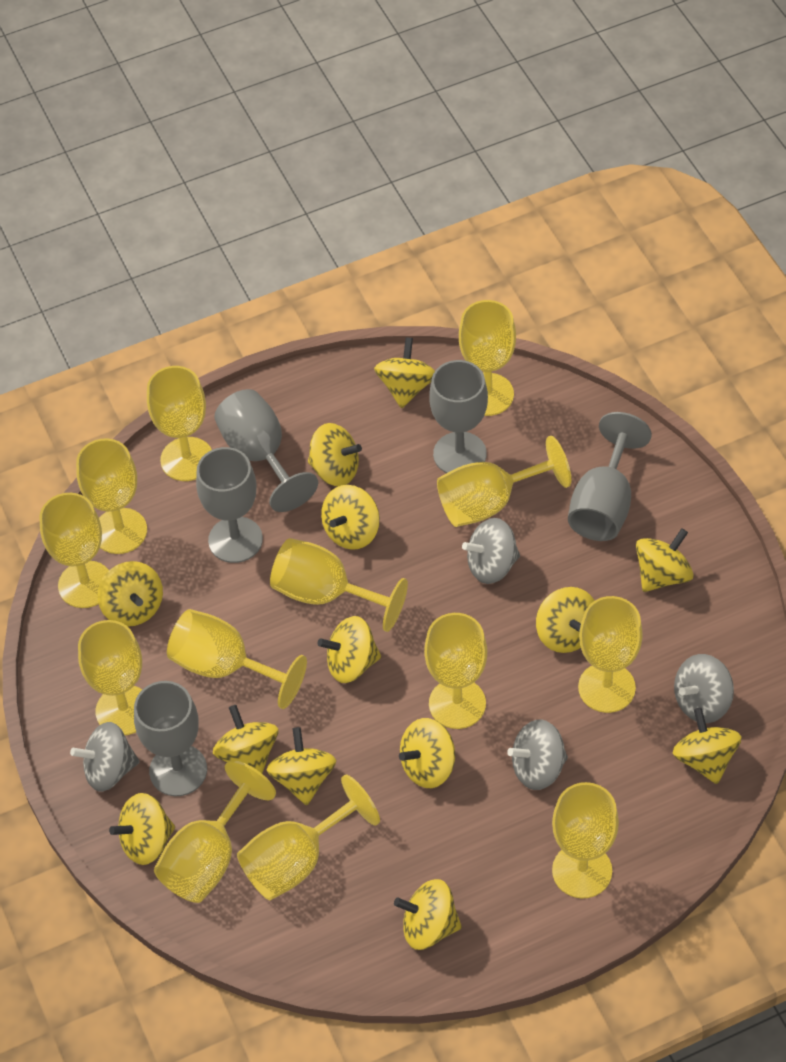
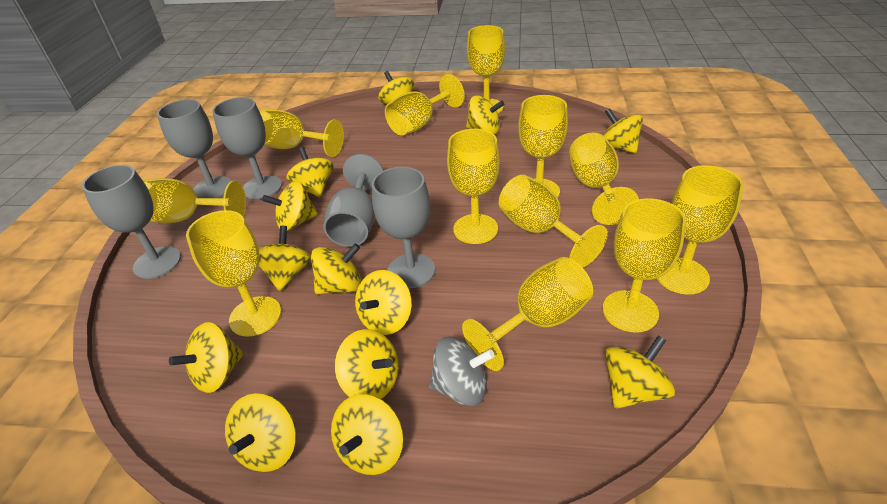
grey spinning top: 4 -> 1
yellow goblet: 13 -> 12

